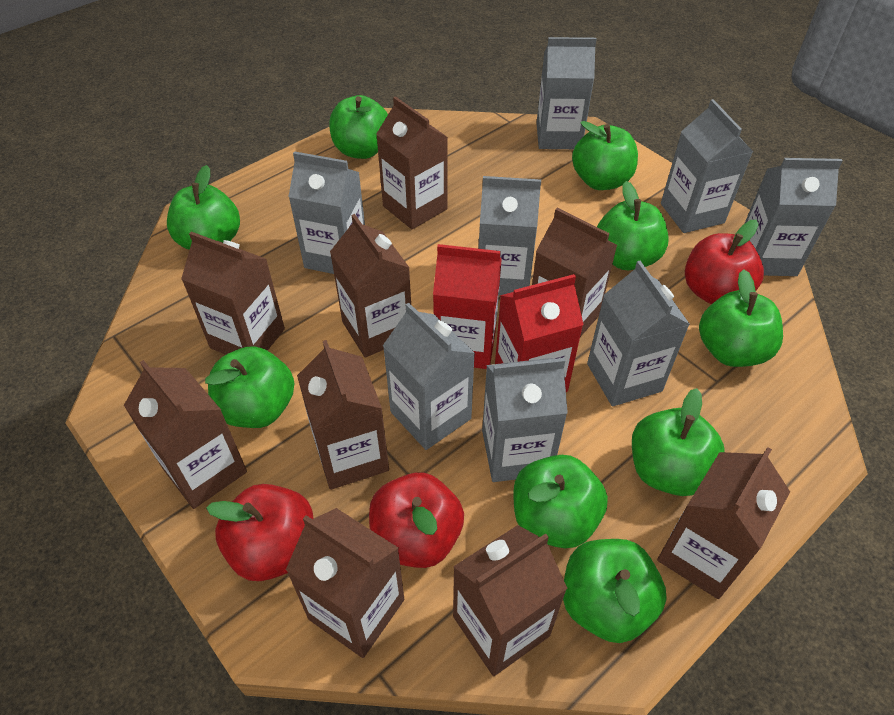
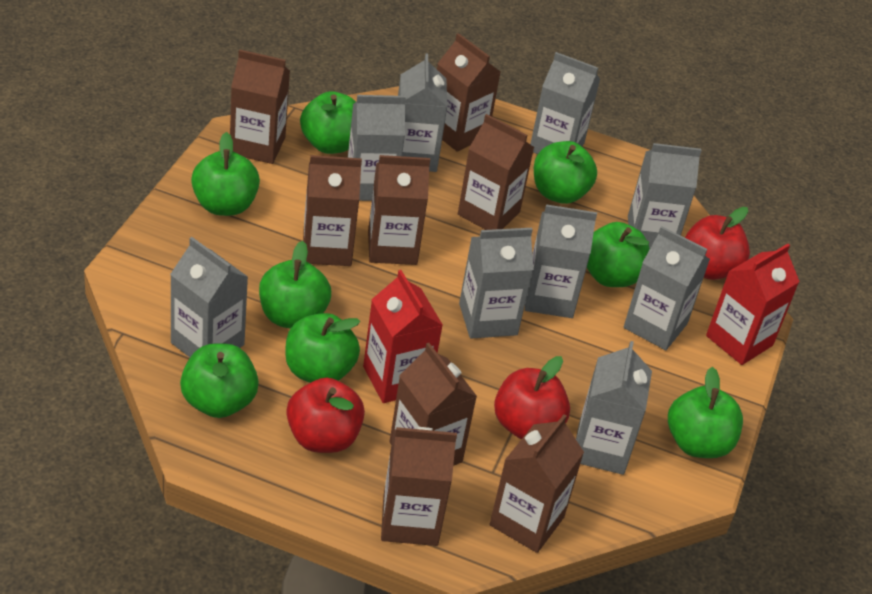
brown carton: 9 -> 8
green apple: 9 -> 8
grey carton: 8 -> 9

